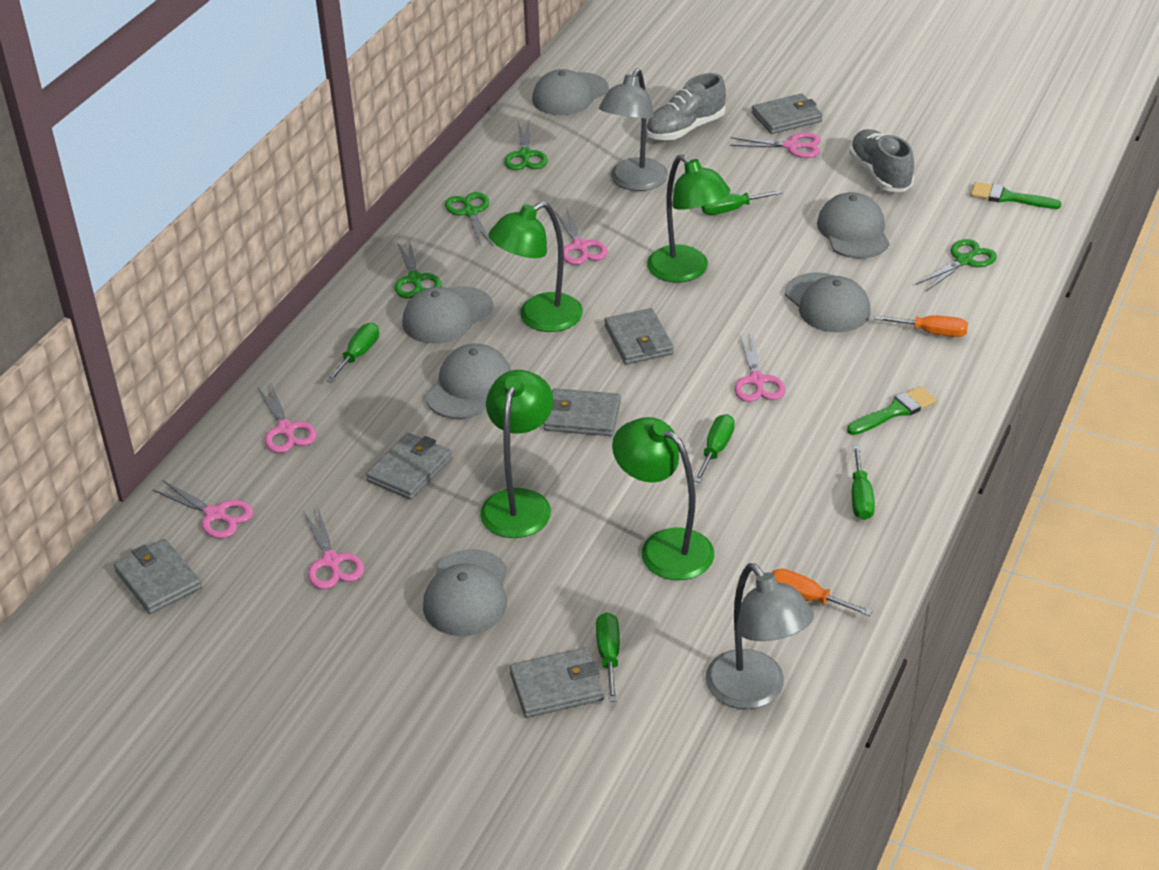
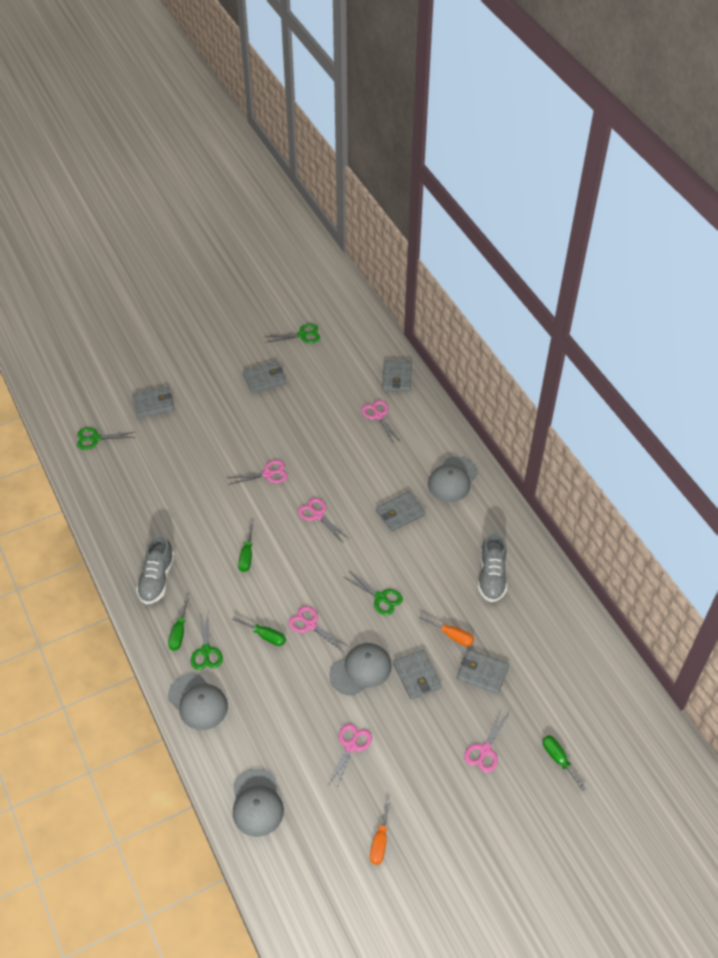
green brush: 2 -> 0
green lamp: 4 -> 0
green screwdriver: 5 -> 4
grey cap: 6 -> 4
grey lamp: 2 -> 0

